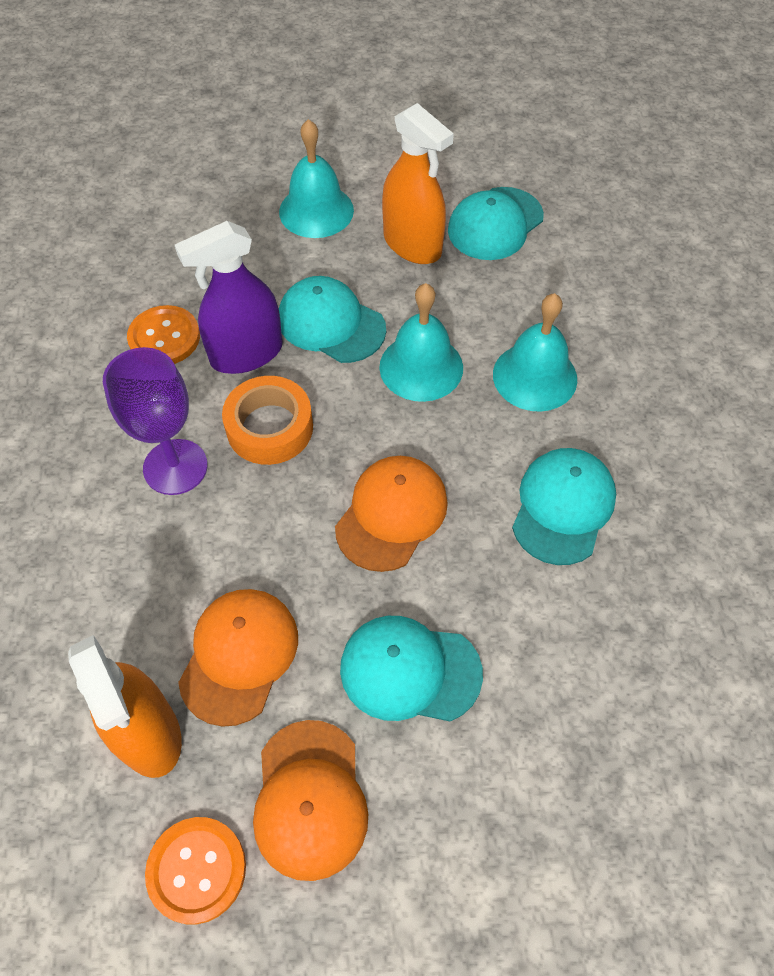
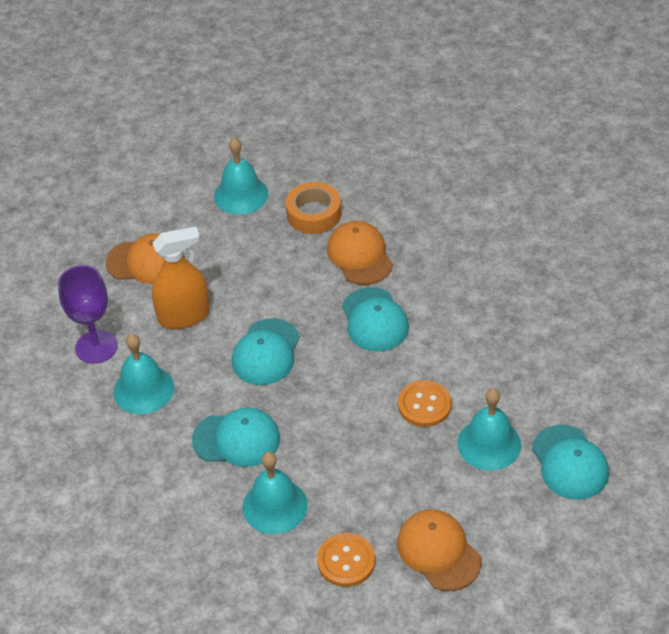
orange spray bottle: 2 -> 1
purple spray bottle: 1 -> 0
turquoise bell: 3 -> 4

